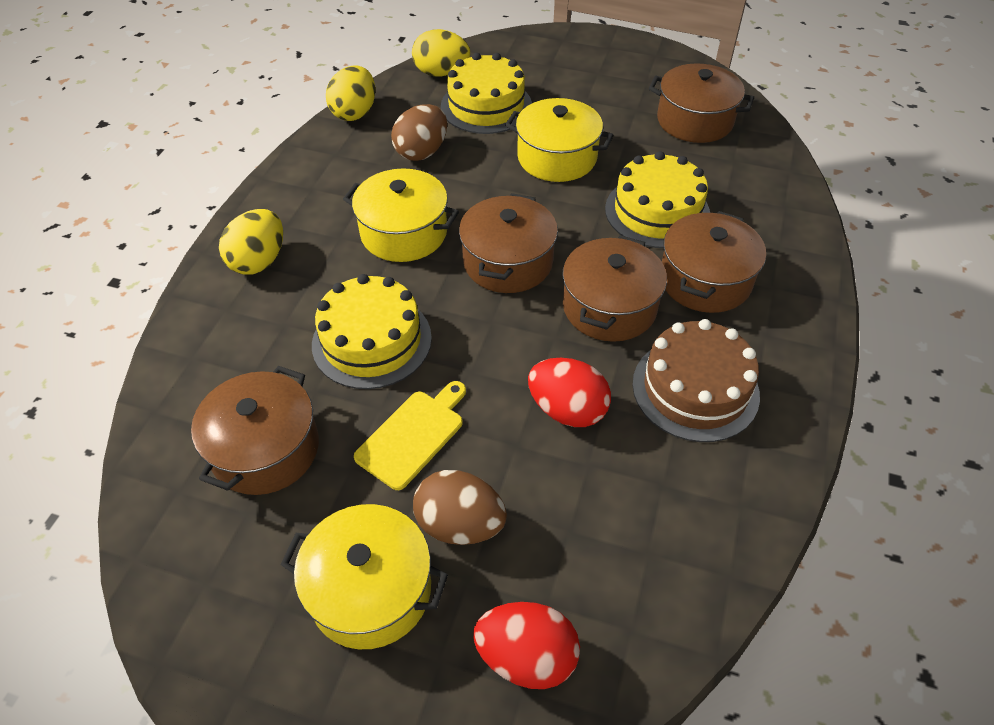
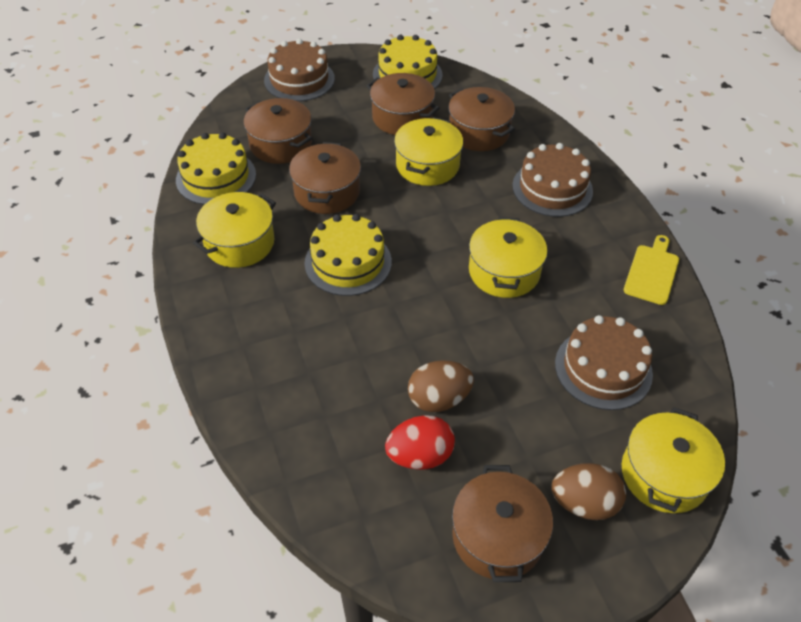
brown cake: 1 -> 3
red egg: 2 -> 1
yellow egg: 3 -> 0
yellow pot: 3 -> 4

